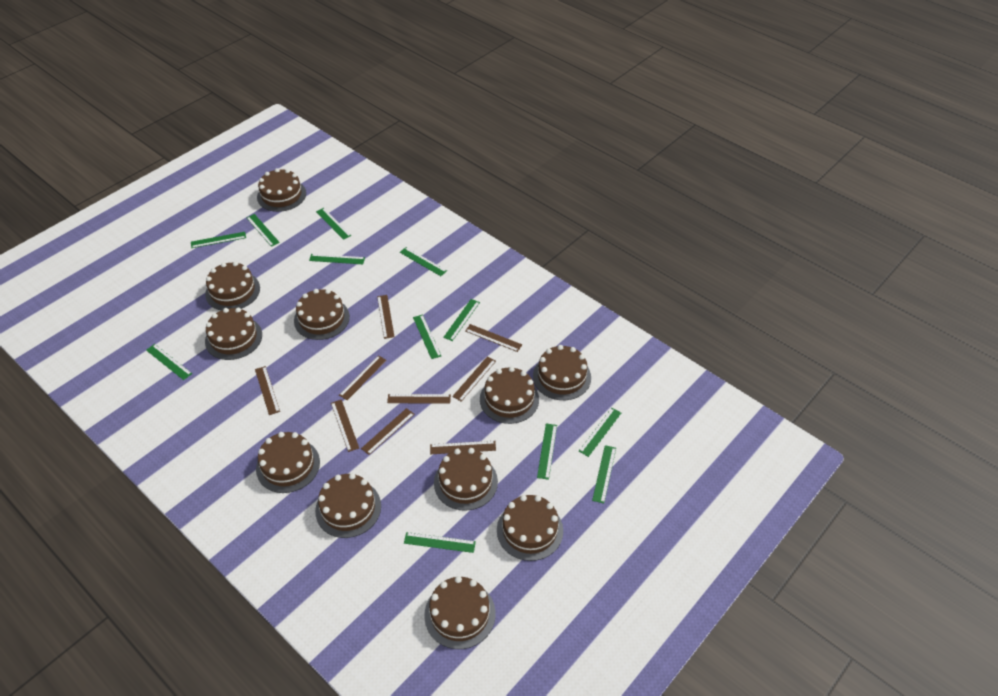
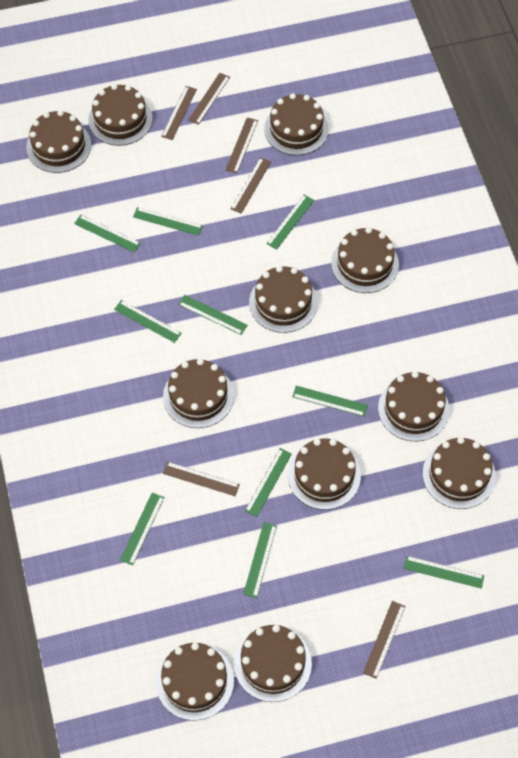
brown ruler: 9 -> 6
green ruler: 12 -> 10

